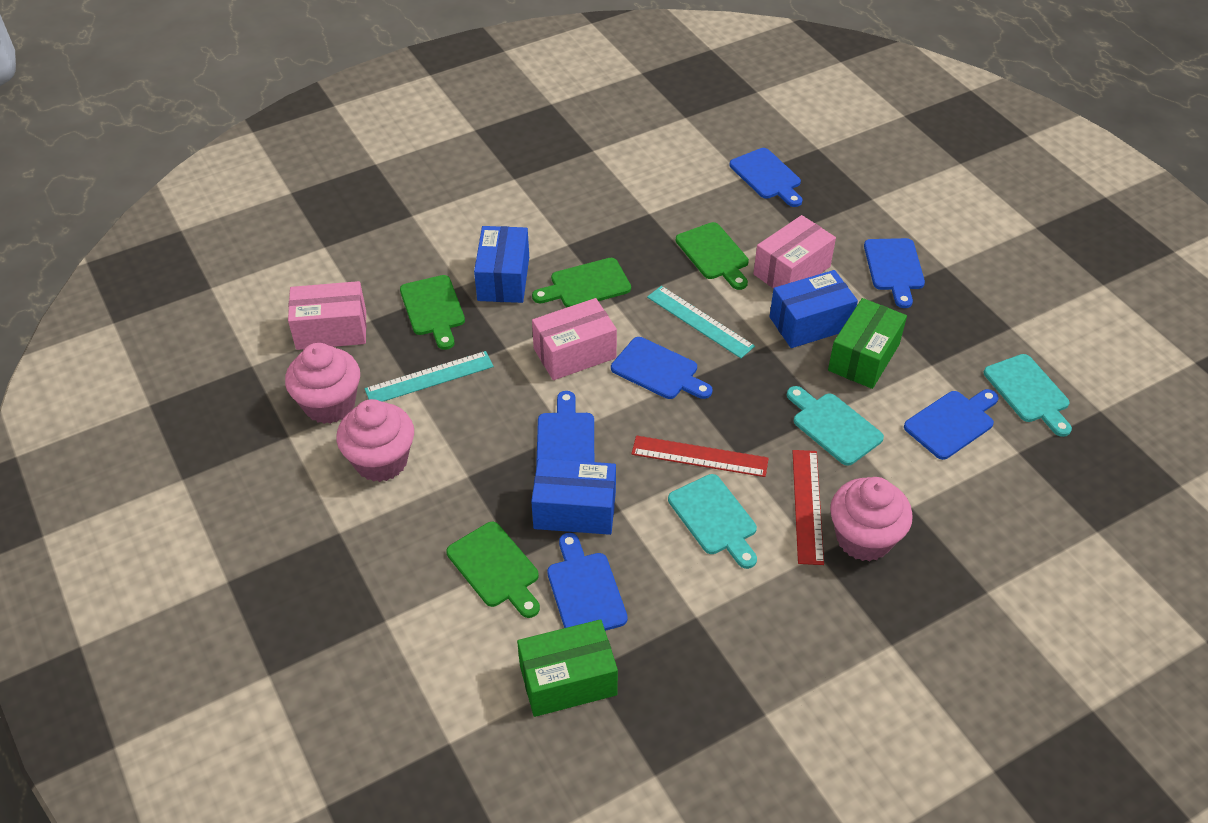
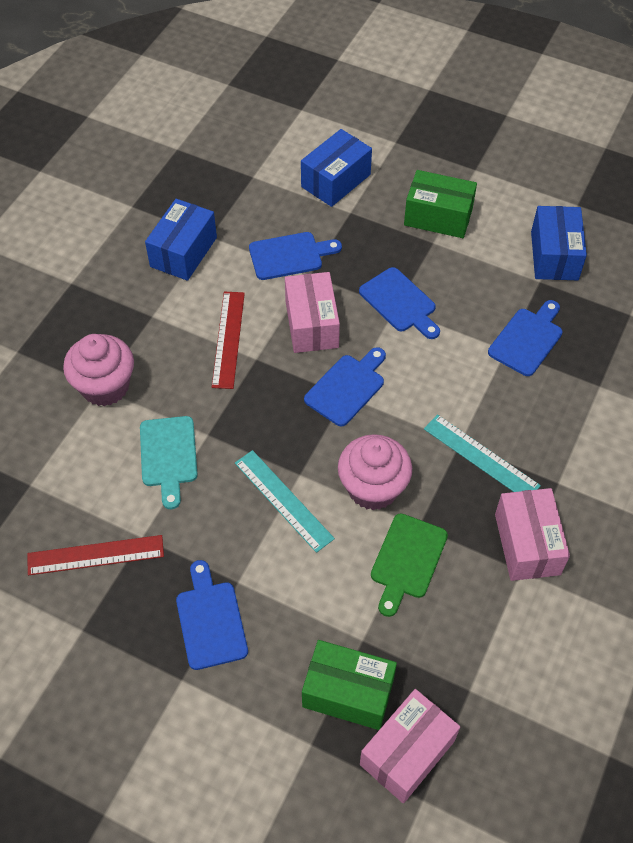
blue cutting board: 6 -> 5
green cutting board: 4 -> 1
pink cupcake: 3 -> 2
turquoise cutting board: 3 -> 1

